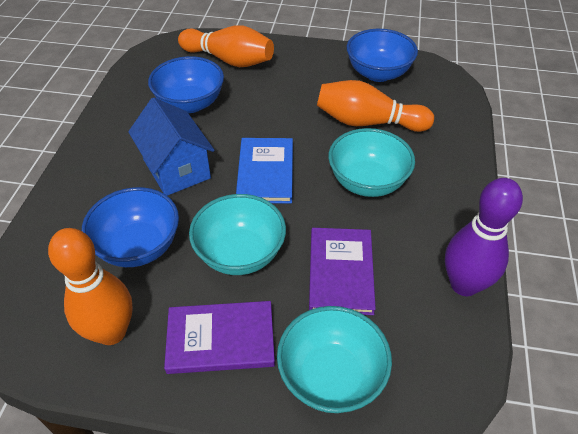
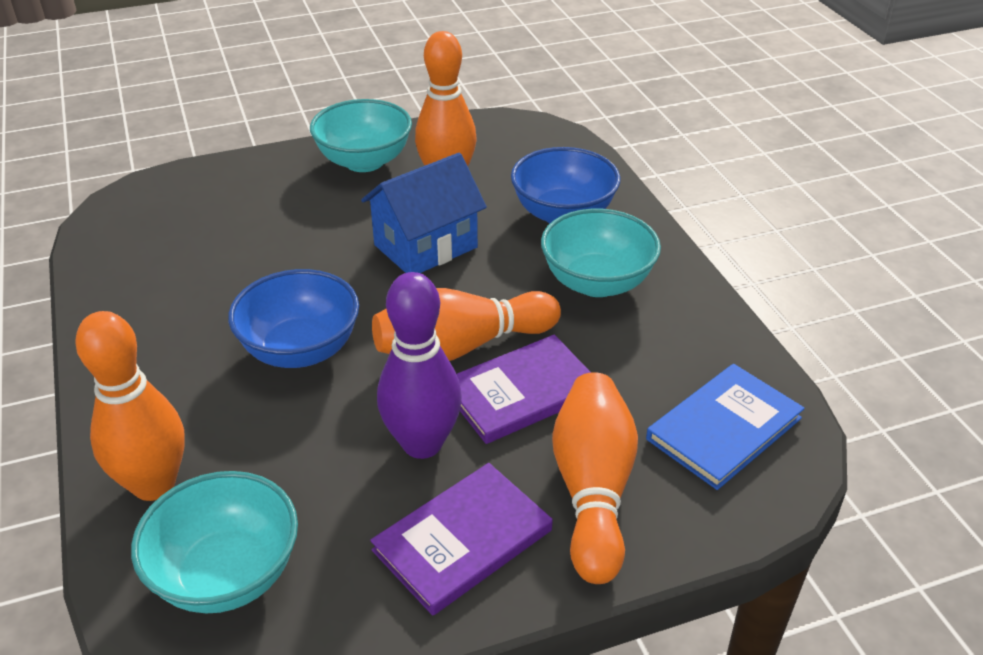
blue bowl: 3 -> 2
orange bowling pin: 3 -> 4

